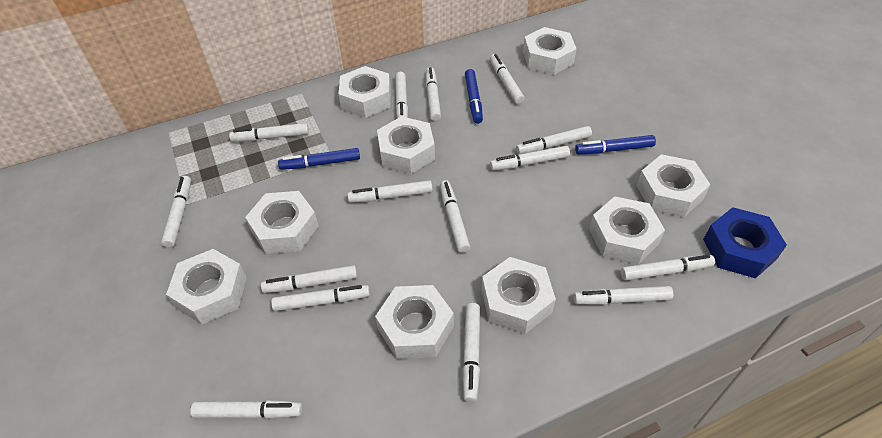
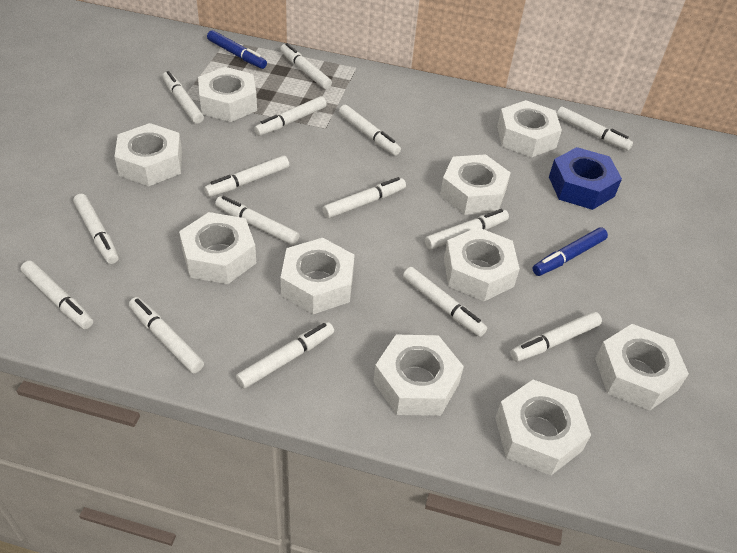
blue marker: 3 -> 2
white nut: 9 -> 10

